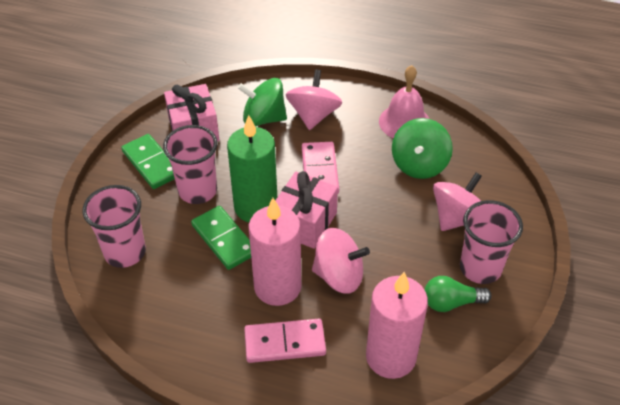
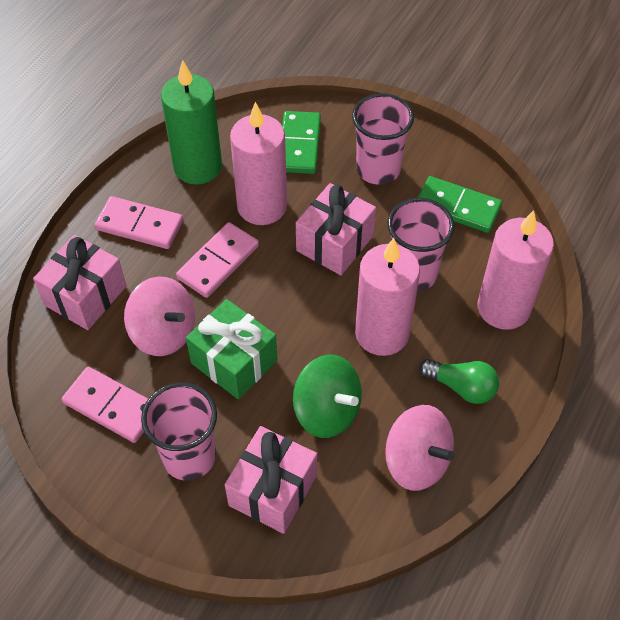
green gift: 0 -> 1
green spinning top: 2 -> 1
pink bell: 1 -> 0
pink candle: 2 -> 3
pink domino: 2 -> 3
pink gift: 2 -> 3
pink spinning top: 3 -> 2

